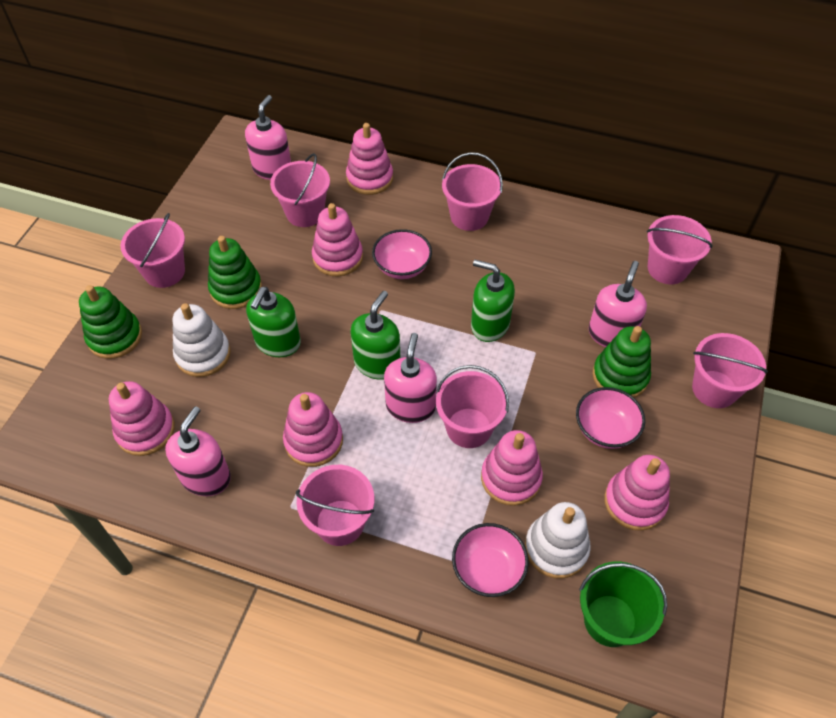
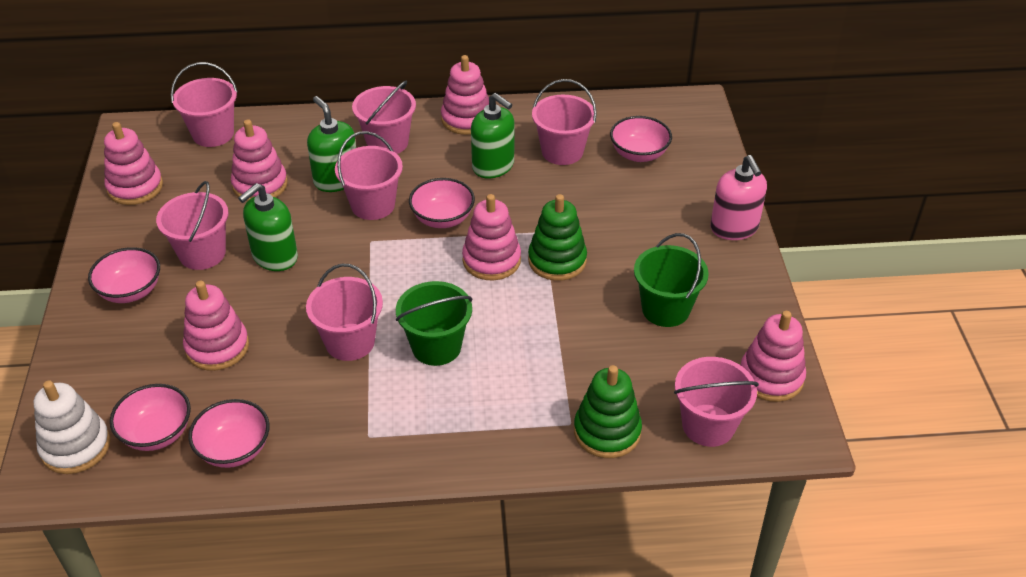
green bucket: 1 -> 2
green stacking toy: 3 -> 2
pink bowl: 3 -> 5
pink soap dispenser: 4 -> 1
white stacking toy: 2 -> 1

